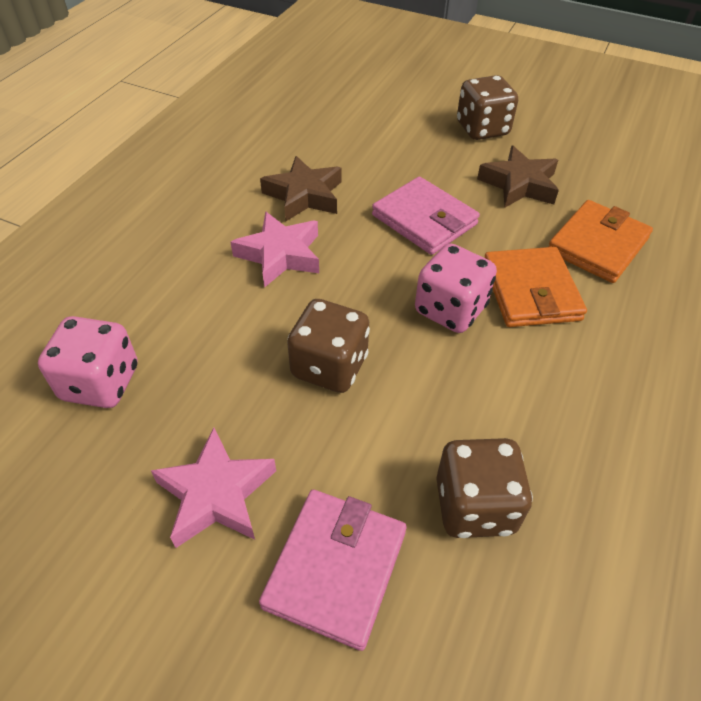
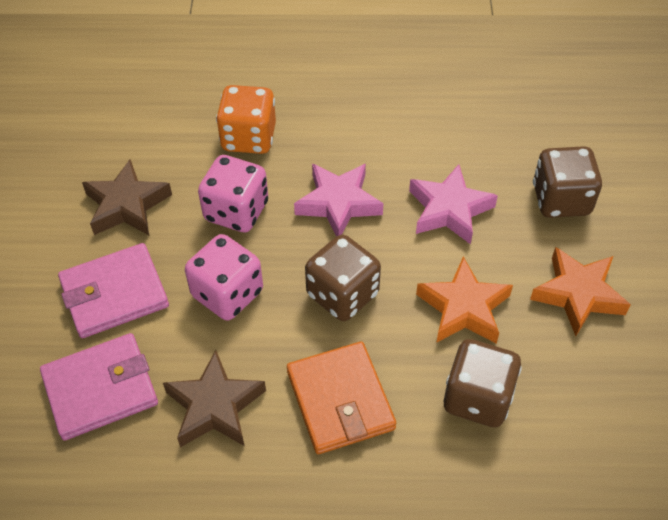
orange dice: 0 -> 1
orange star: 0 -> 2
orange wallet: 2 -> 1

